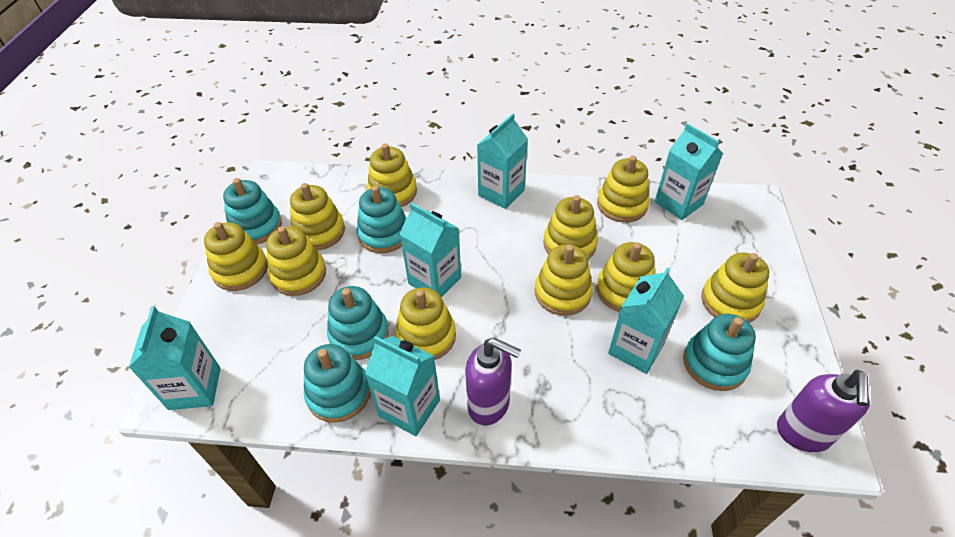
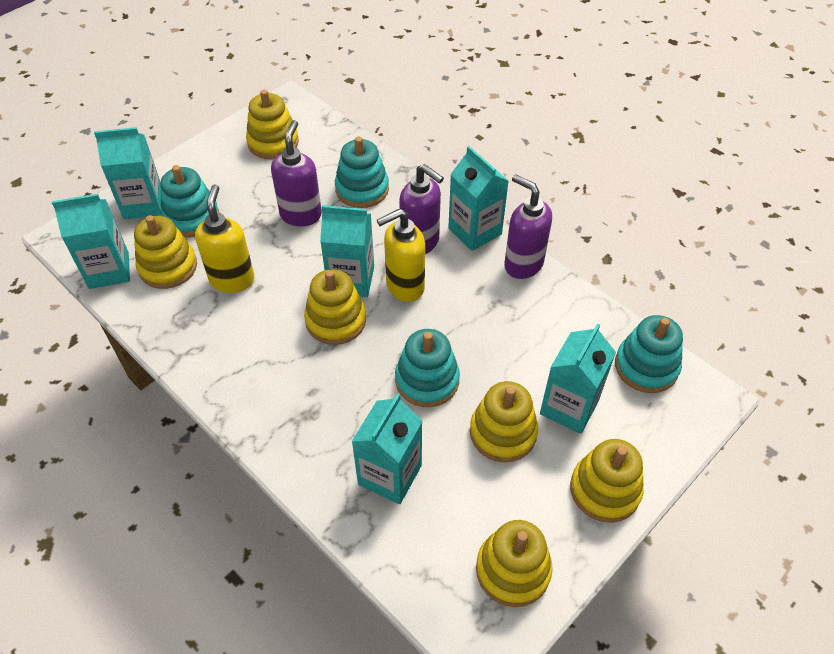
purple soap dispenser: 2 -> 3
turquoise stacking toy: 5 -> 4
yellow soap dispenser: 0 -> 2
yellow stacking toy: 10 -> 6

